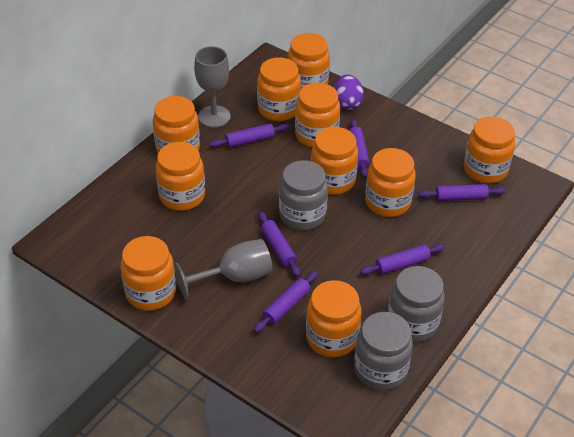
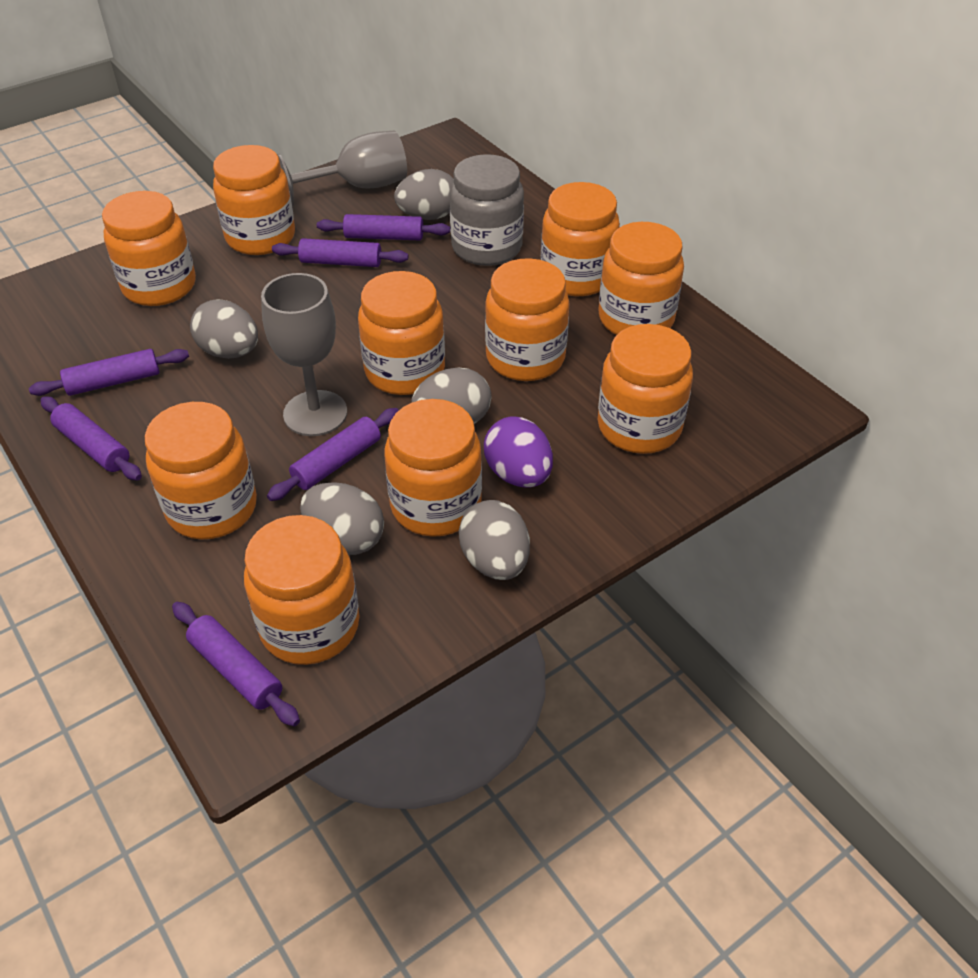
grey egg: 0 -> 5
grey jar: 3 -> 1

